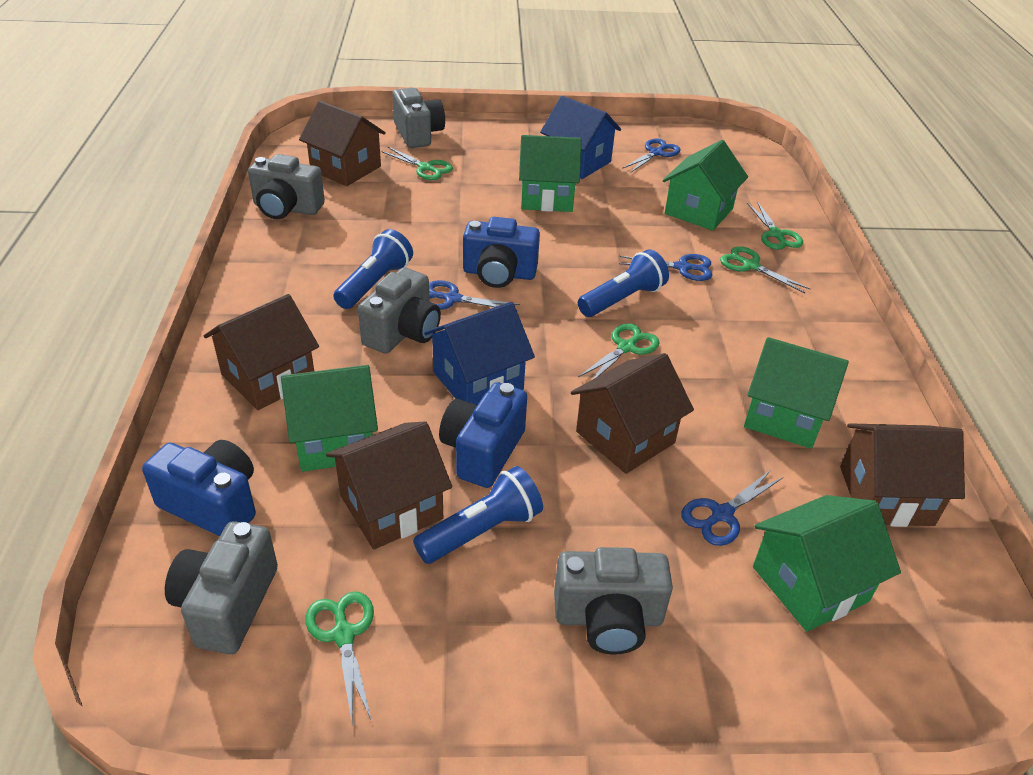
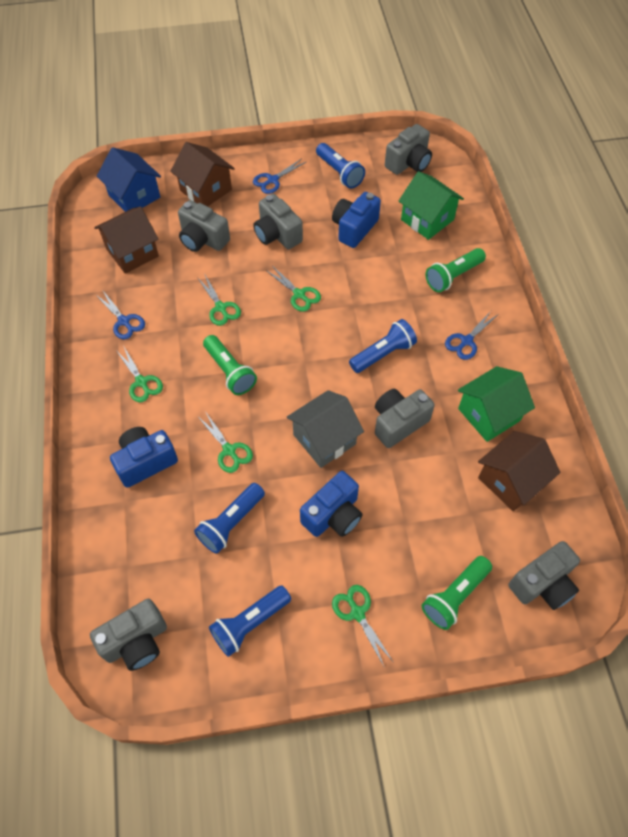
blue flashlight: 3 -> 4
blue house: 2 -> 1
blue scissors: 4 -> 3
brown house: 5 -> 3
green flashlight: 0 -> 3
green house: 5 -> 2
grey camera: 5 -> 6
grey house: 0 -> 1

